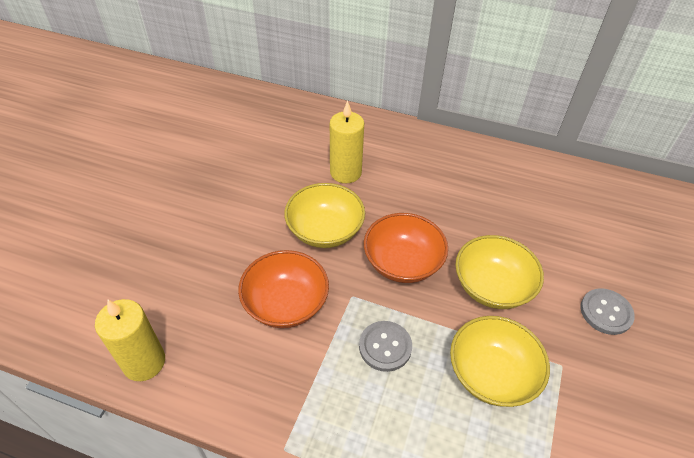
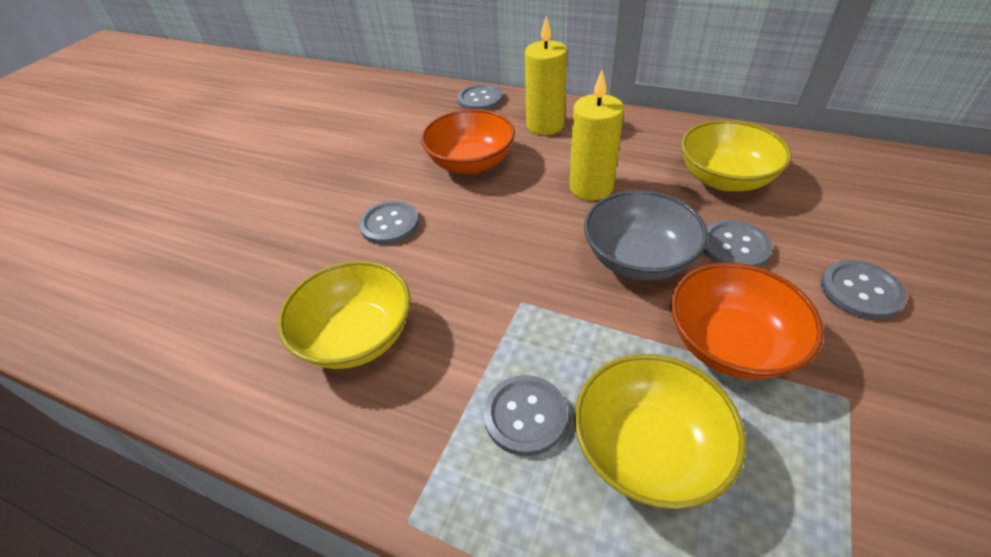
grey bowl: 0 -> 1
grey button: 2 -> 5

